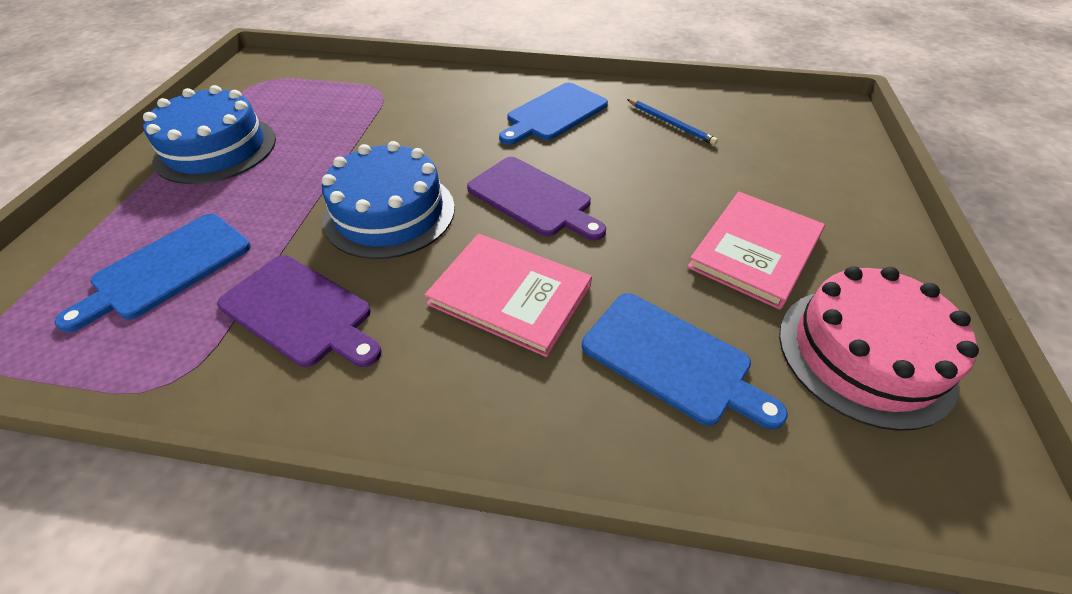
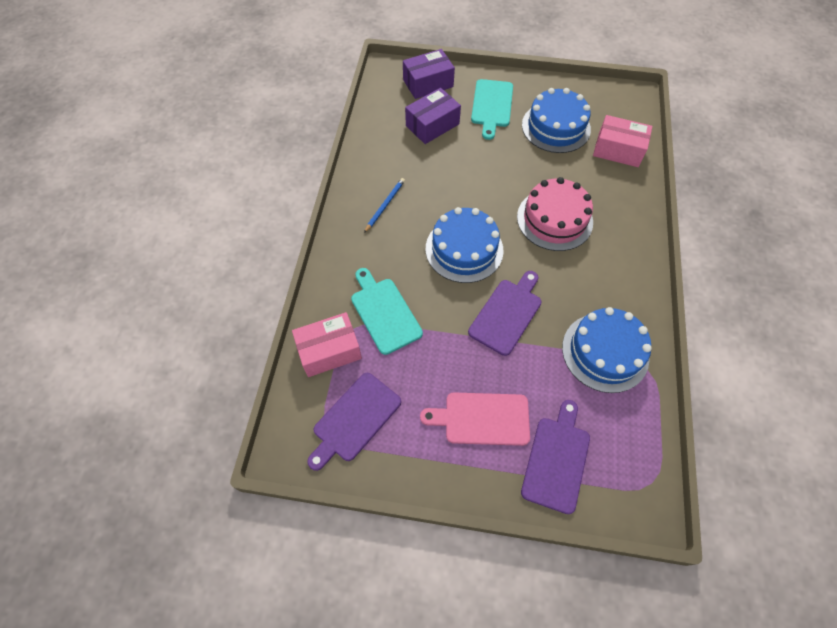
blue cake: 2 -> 3
blue cutting board: 3 -> 0
pink book: 2 -> 0
pink box: 0 -> 2
pink cutting board: 0 -> 1
purple box: 0 -> 2
purple cutting board: 2 -> 3
turquoise cutting board: 0 -> 2

